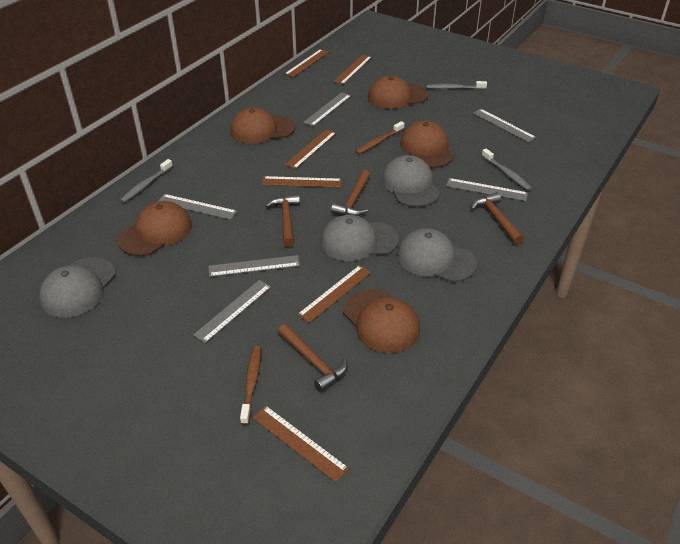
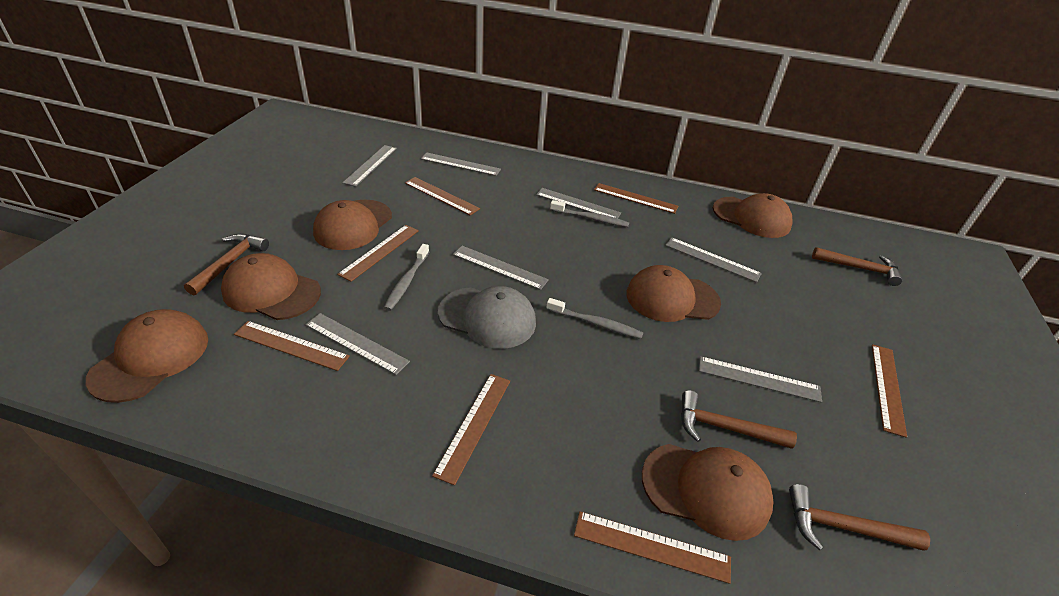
brown cap: 5 -> 6
brown ruler: 6 -> 7
brown toothbrush: 2 -> 0
grey cap: 4 -> 1
grey ruler: 6 -> 7

